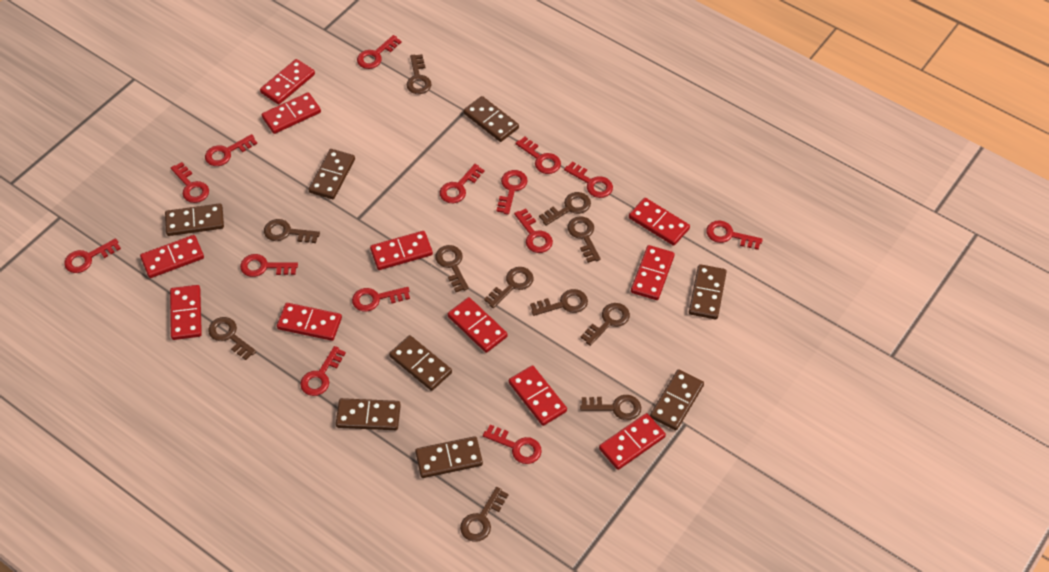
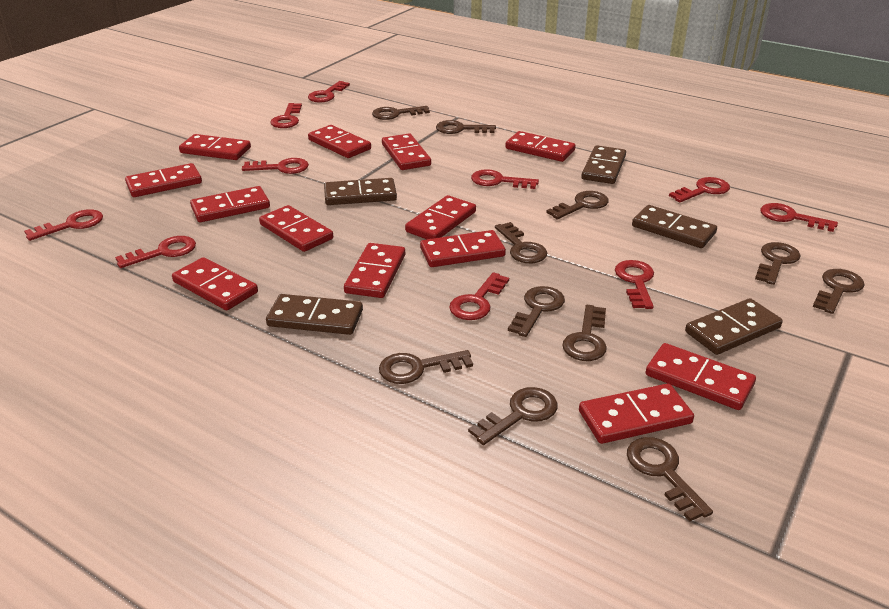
brown domino: 8 -> 5
red domino: 11 -> 13
red key: 14 -> 10

